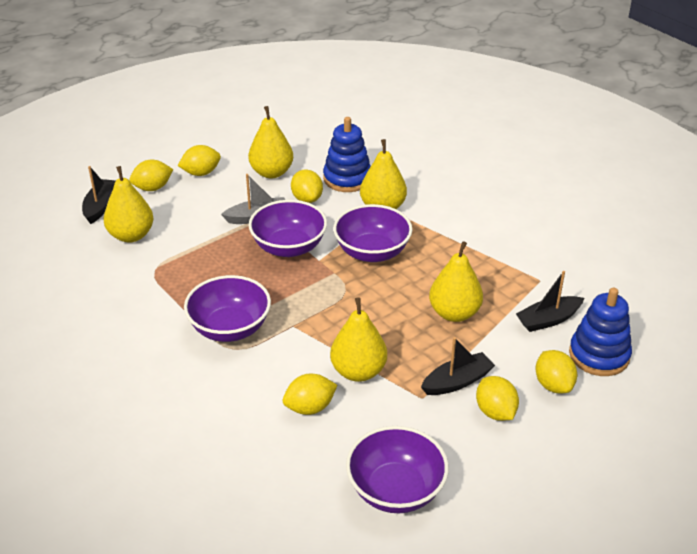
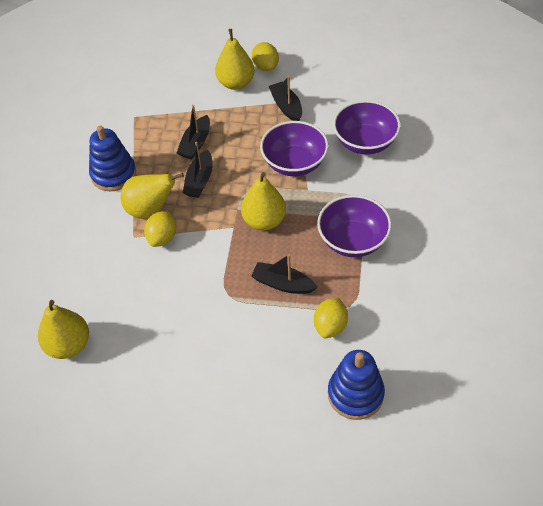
black boat: 3 -> 4
grey boat: 1 -> 0
purple bowl: 4 -> 3
yellow lemon: 6 -> 3
yellow pear: 5 -> 4

